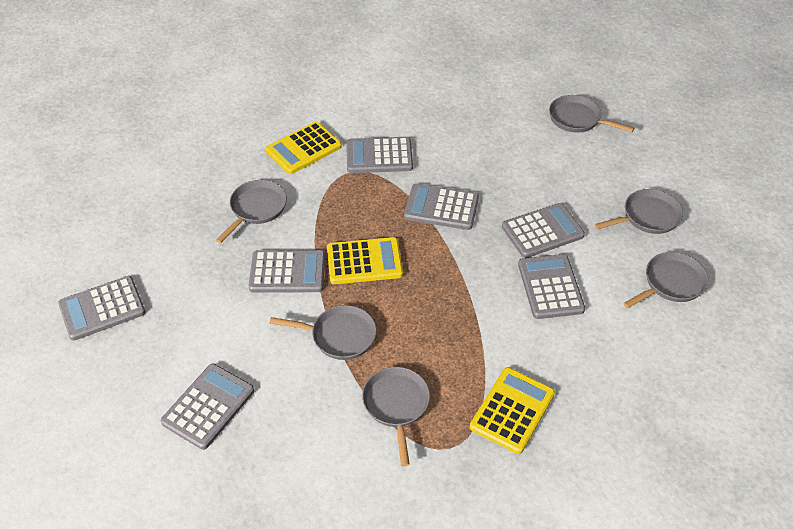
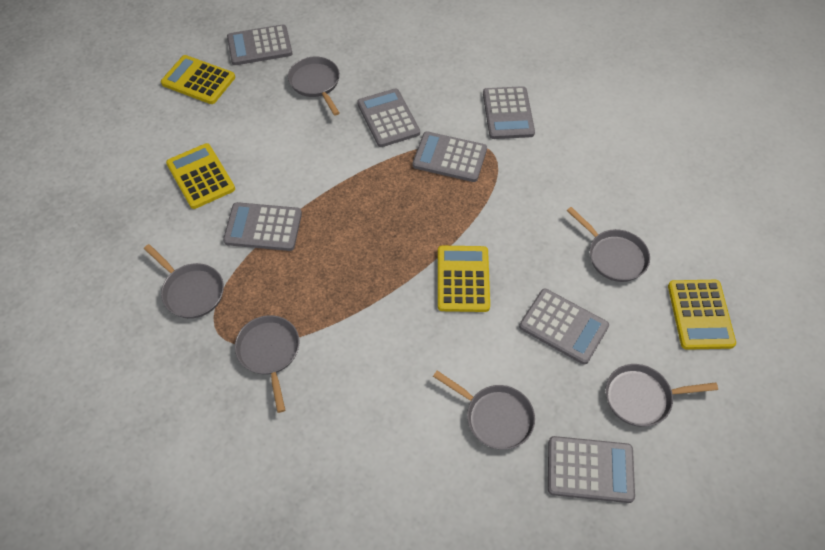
yellow calculator: 3 -> 4

